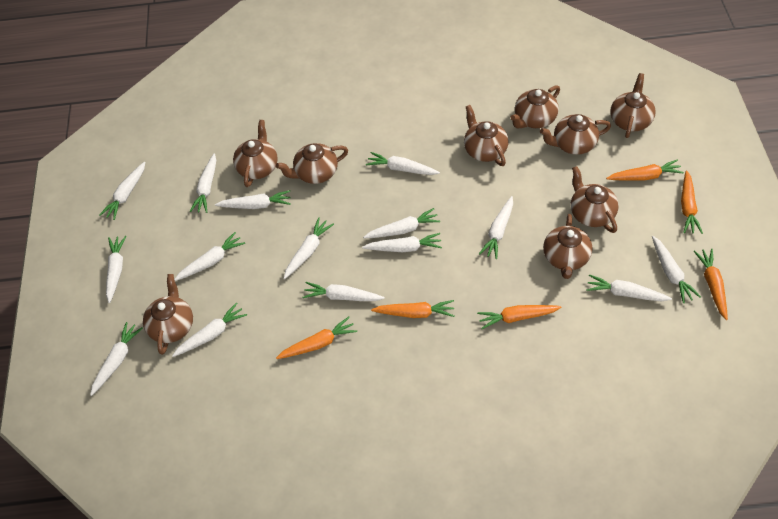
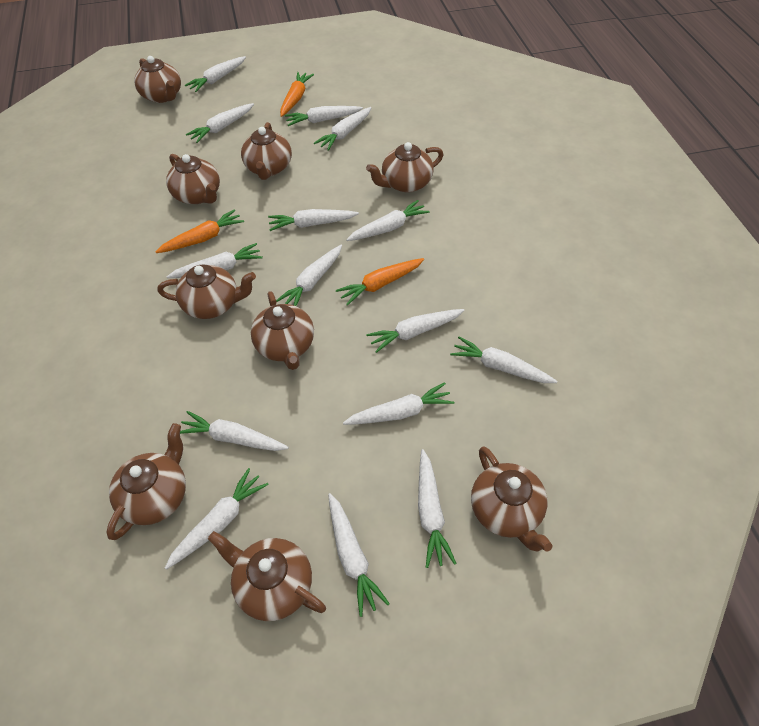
orange carrot: 6 -> 3

